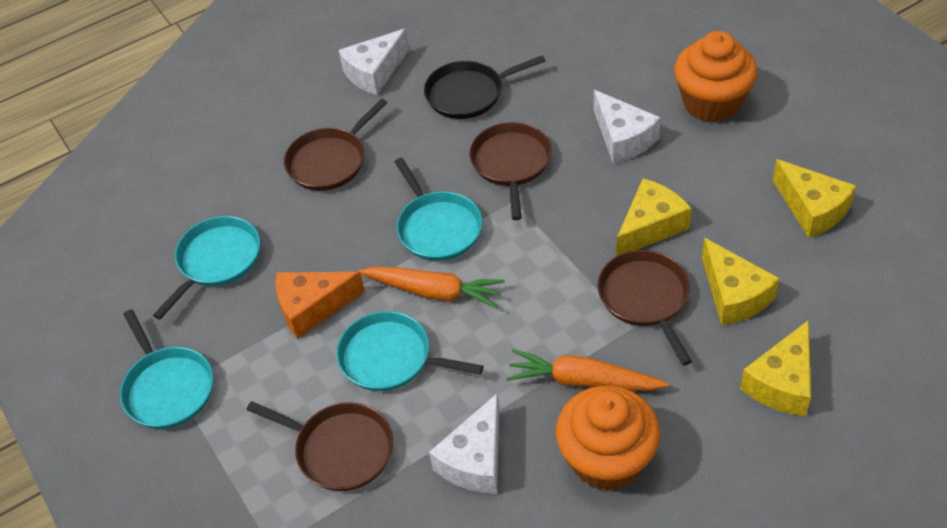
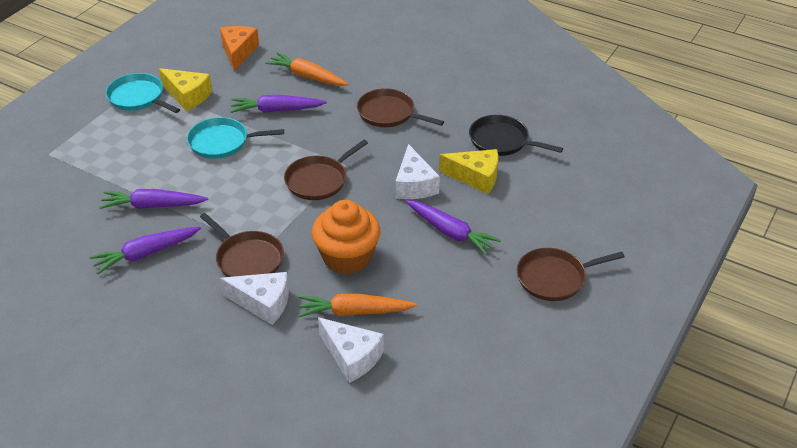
orange cupcake: 2 -> 1
purple carrot: 0 -> 4
turquoise pan: 4 -> 2
yellow cheese: 4 -> 2

